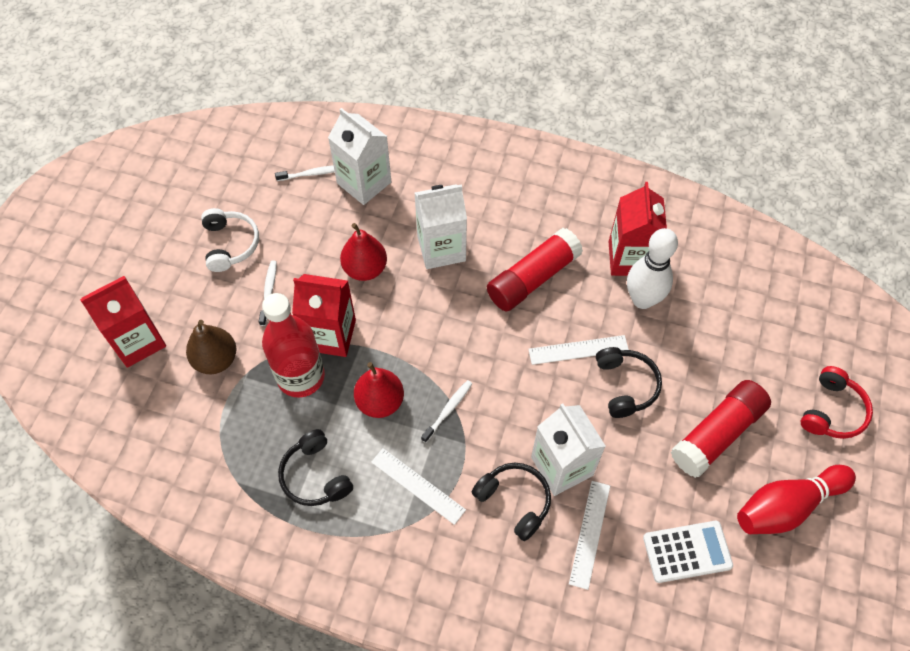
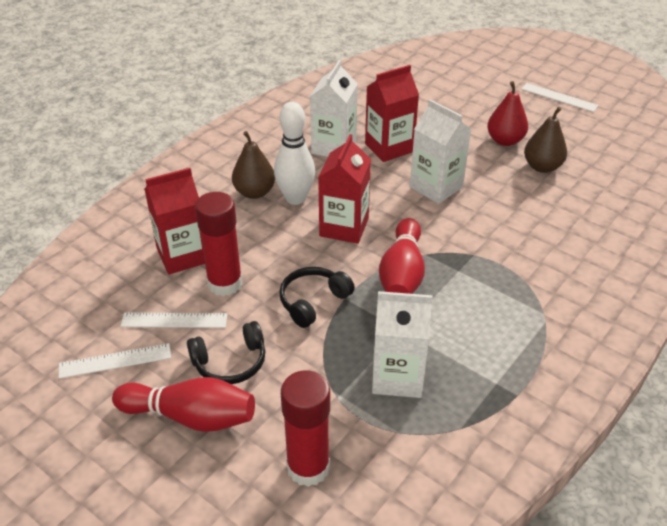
black headphones: 3 -> 2
brown pear: 1 -> 2
red bottle: 1 -> 0
red bowling pin: 1 -> 2
red headphones: 1 -> 0
red pear: 2 -> 1
white calculator: 1 -> 0
white headphones: 1 -> 0
white toothbrush: 3 -> 0

